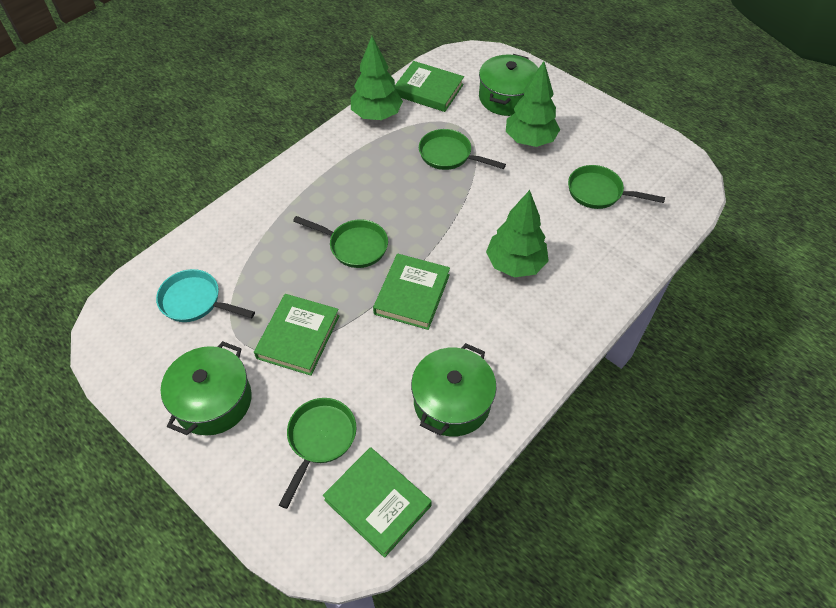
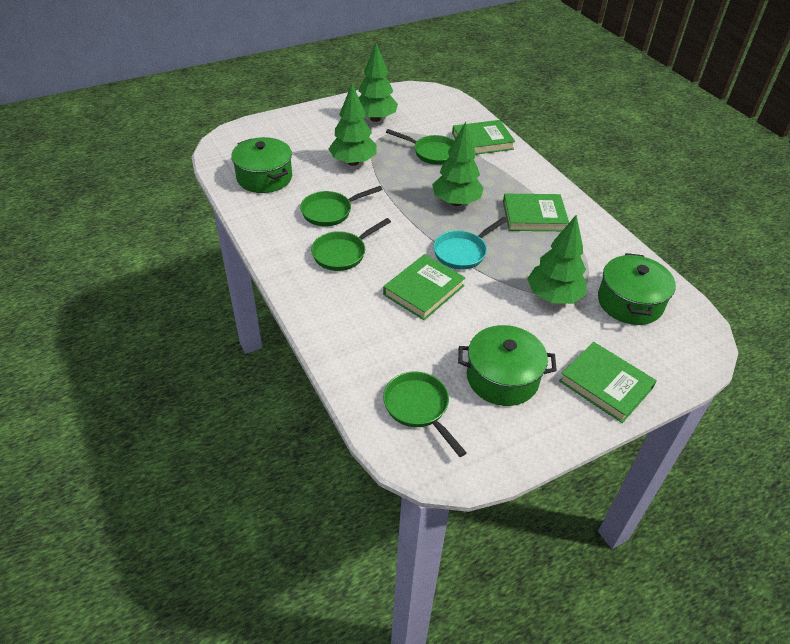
green tree: 3 -> 4

